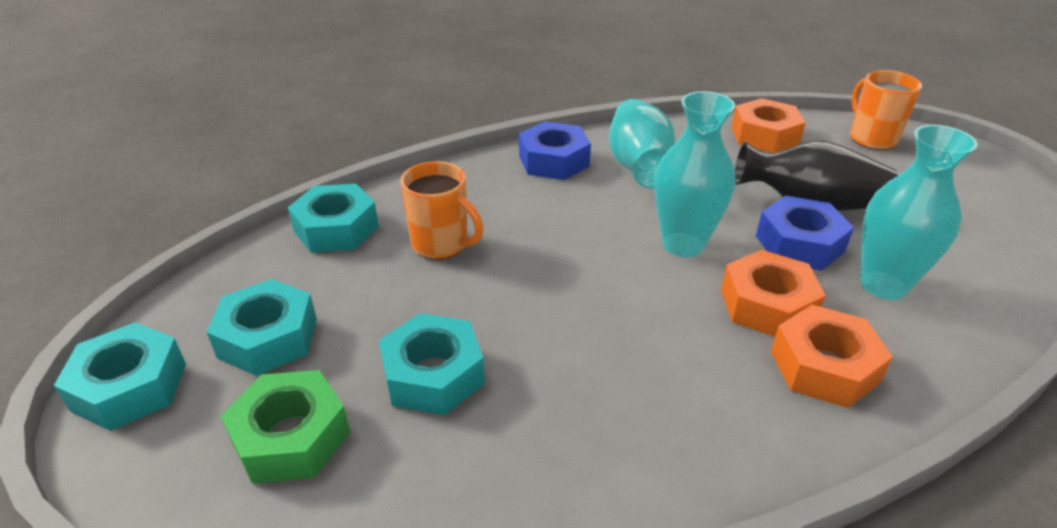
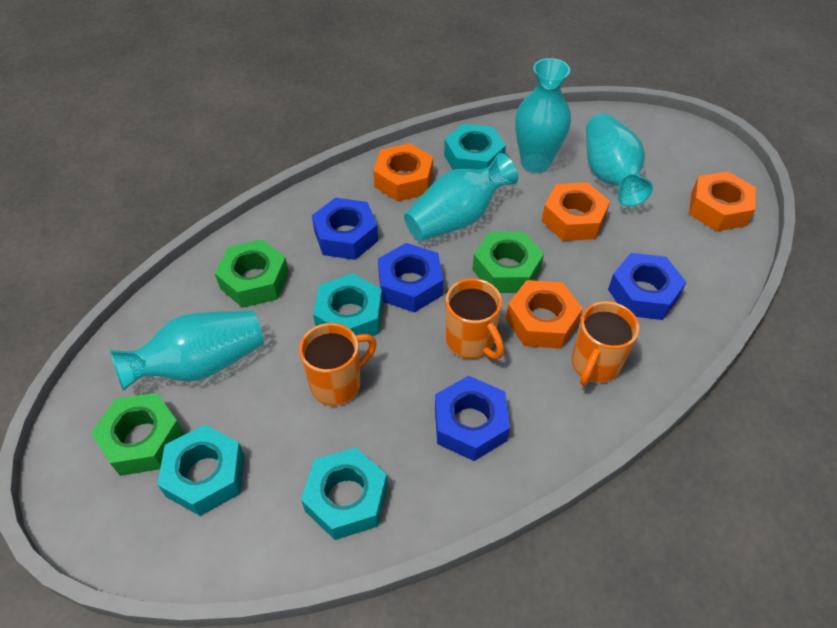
black vase: 1 -> 0
blue nut: 2 -> 4
green nut: 1 -> 3
orange mug: 2 -> 3
orange nut: 3 -> 4
turquoise vase: 3 -> 4

